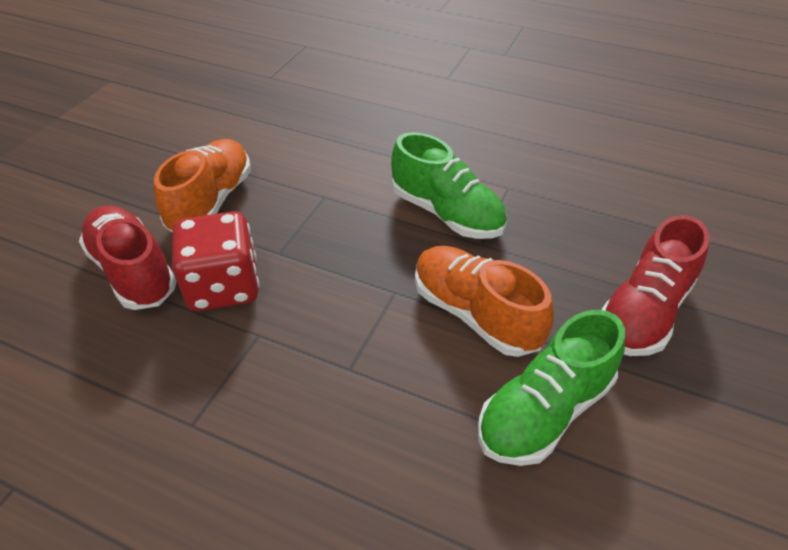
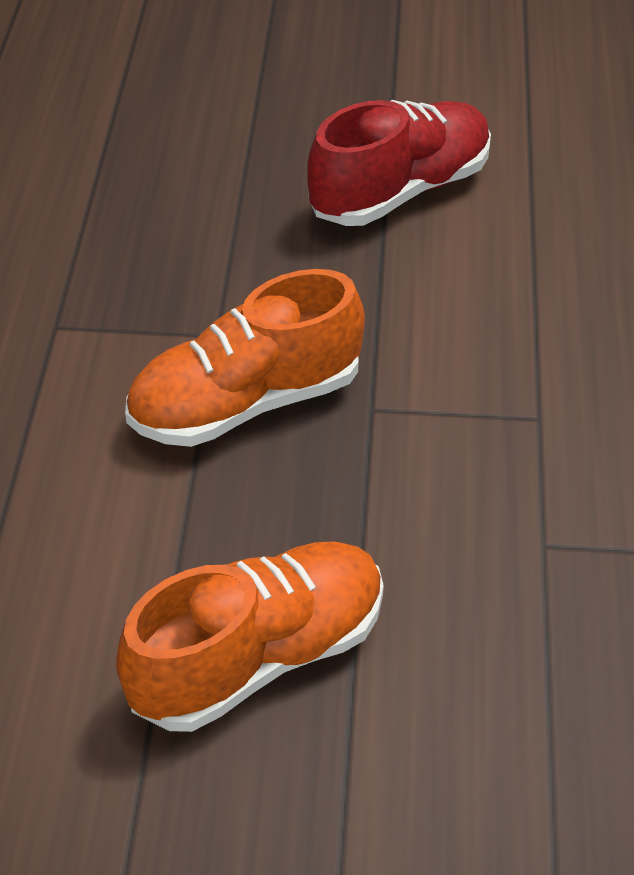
green shoe: 2 -> 0
red dice: 1 -> 0
red shoe: 2 -> 1

